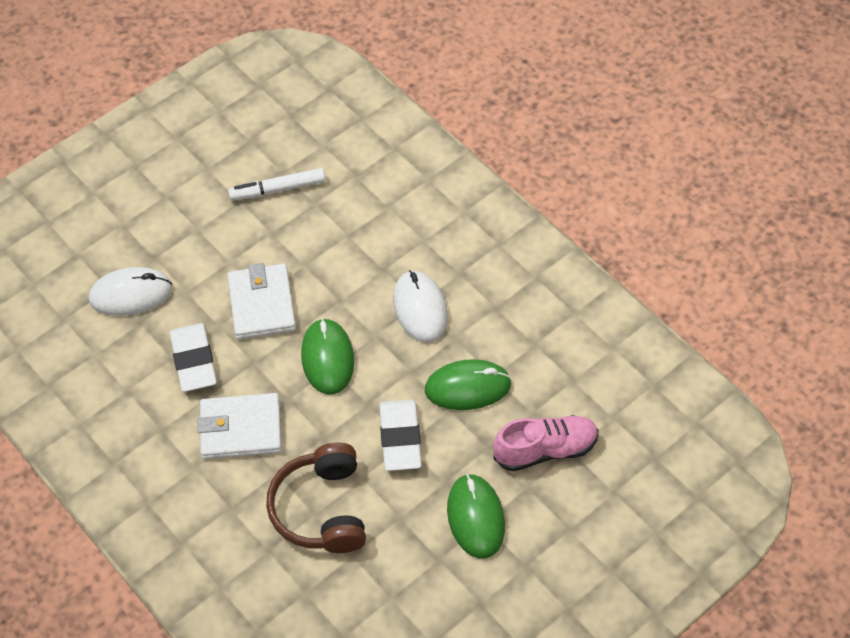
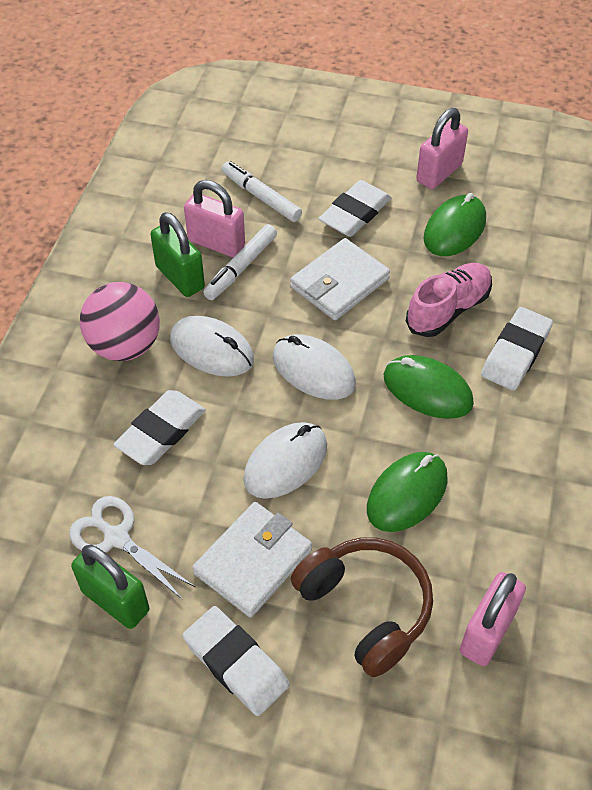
green padlock: 0 -> 2
pink ball: 0 -> 1
pink padlock: 0 -> 3
white eraser: 2 -> 4
white marker: 1 -> 2
white mouse: 2 -> 3
white scissors: 0 -> 1

